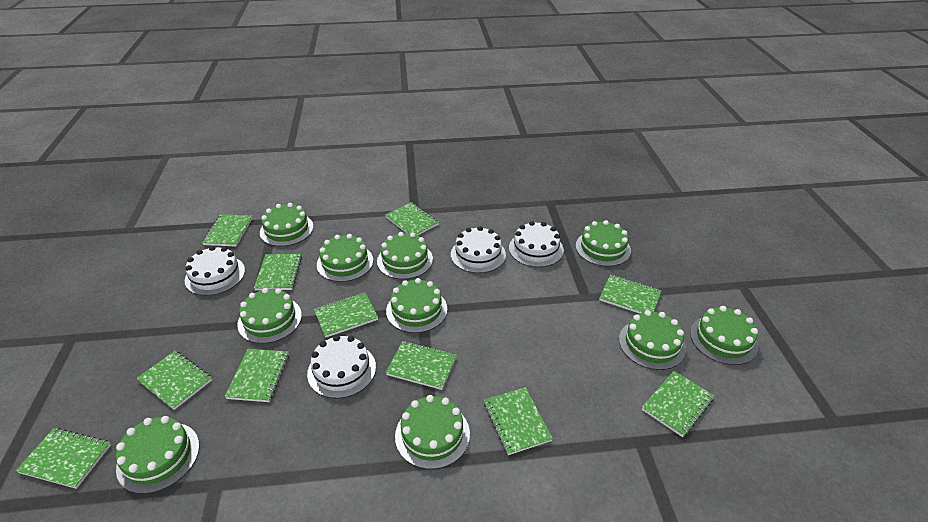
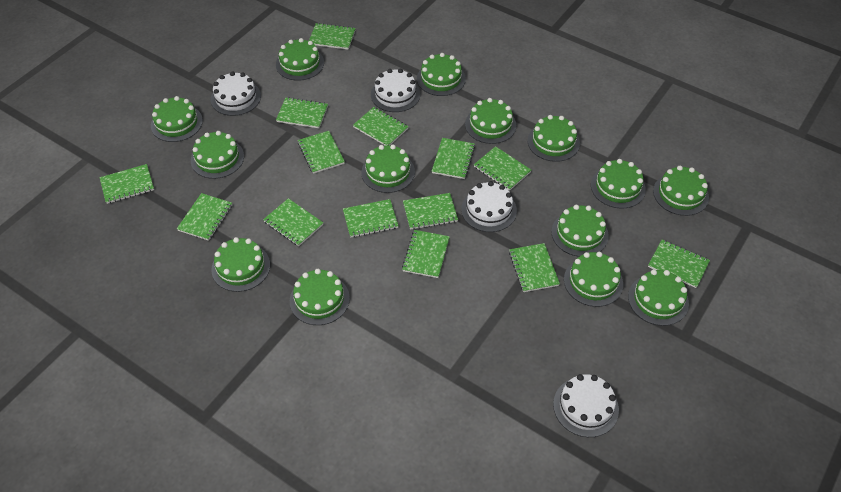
green cake: 10 -> 14
green notebook: 11 -> 14

